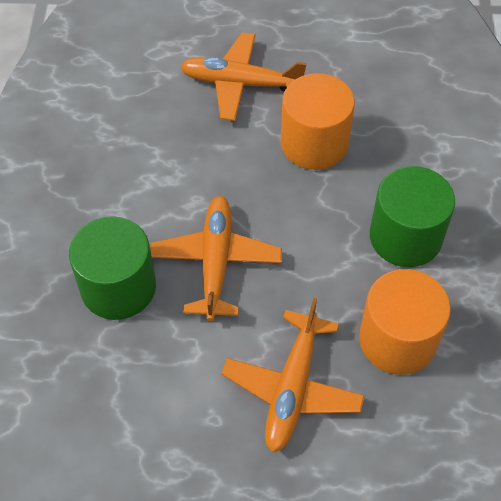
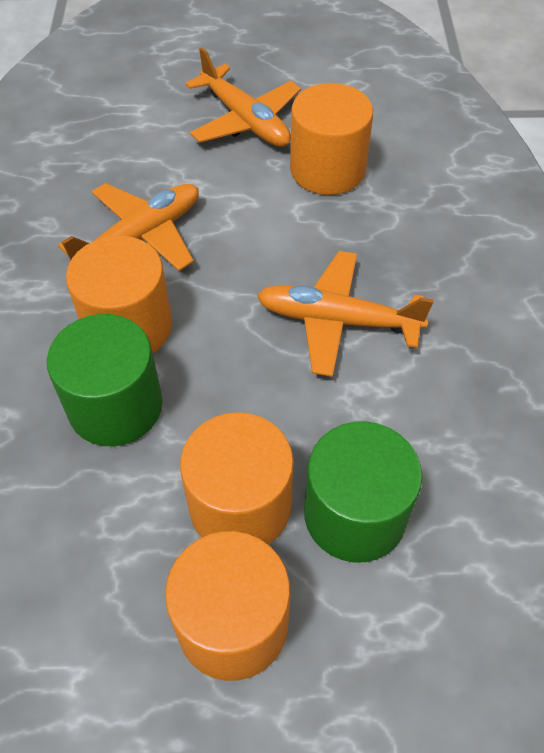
orange cylinder: 2 -> 4

